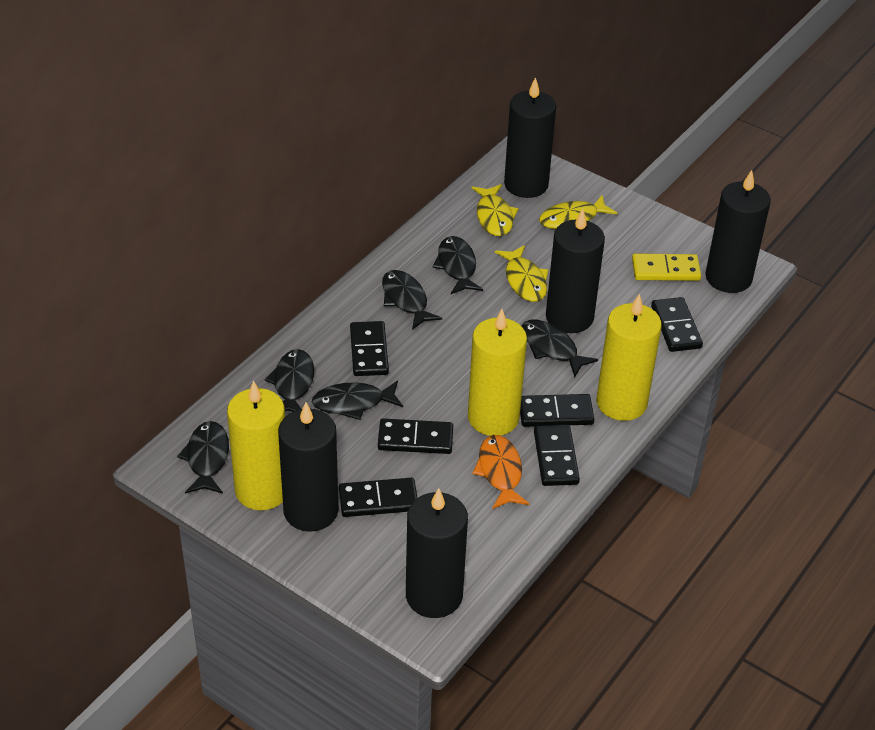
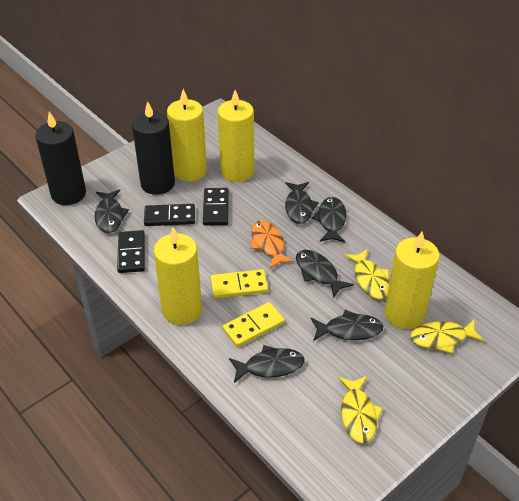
black candle: 5 -> 2
black domino: 6 -> 3
yellow candle: 3 -> 4
yellow domino: 1 -> 2

